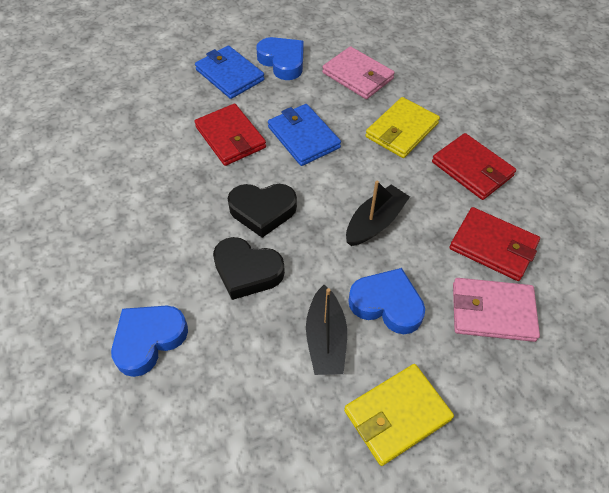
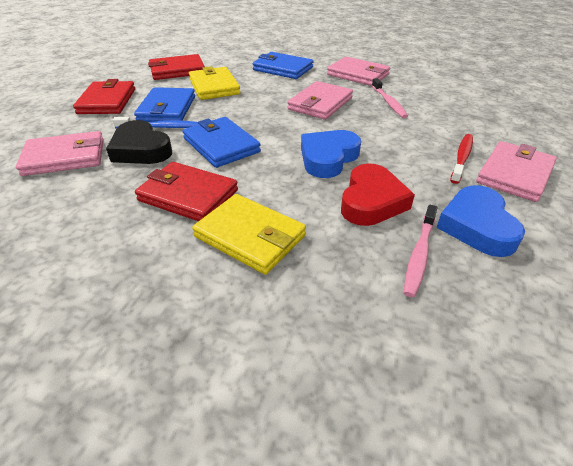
black boat: 2 -> 0
black heart: 2 -> 1
blue heart: 3 -> 2
blue toothbrush: 0 -> 1
blue wallet: 2 -> 3
pink toothbrush: 0 -> 2
pink wallet: 2 -> 4
red heart: 0 -> 1
red toothbrush: 0 -> 1

